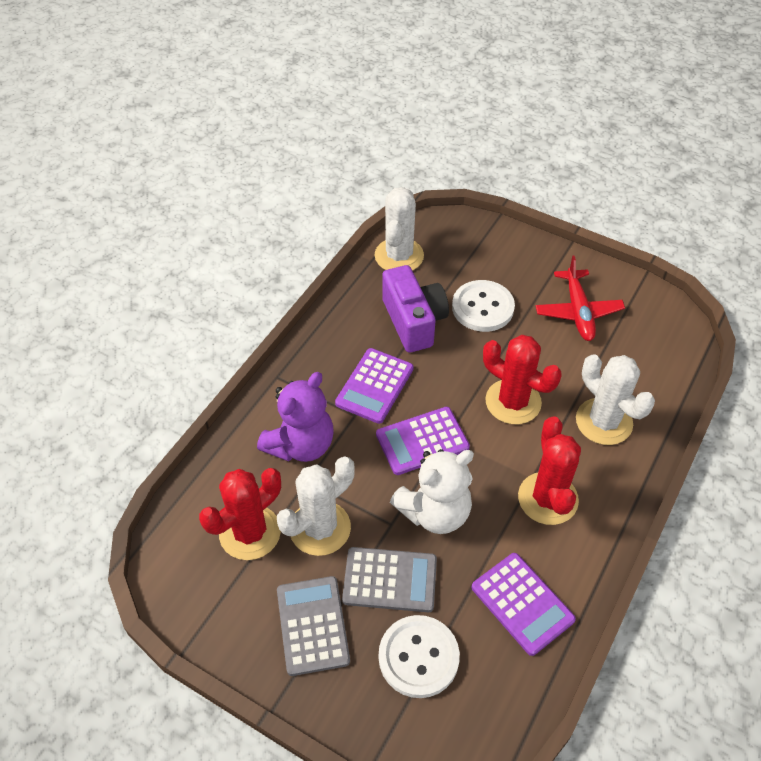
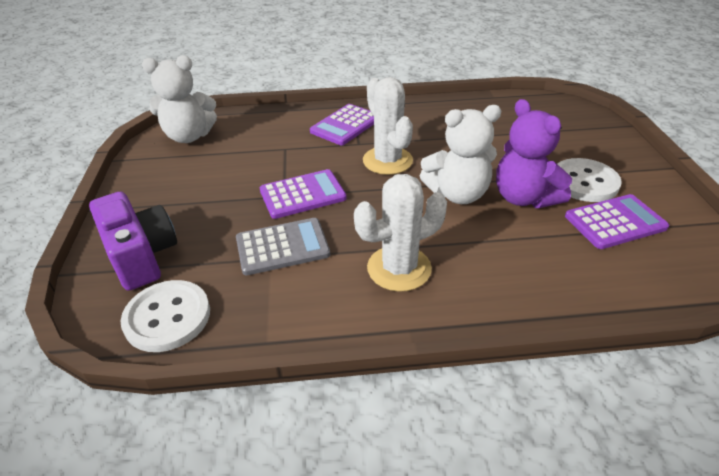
grey calculator: 2 -> 1
red cactus: 3 -> 0
red plane: 1 -> 0
white cactus: 3 -> 2
white teddy bear: 1 -> 2

